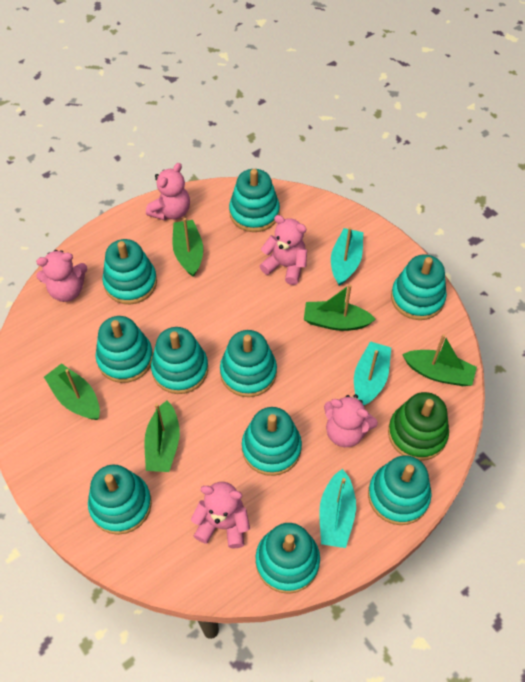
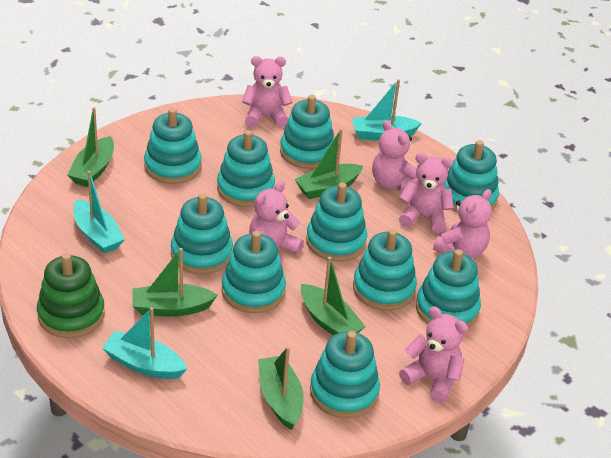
pink teddy bear: 5 -> 6

